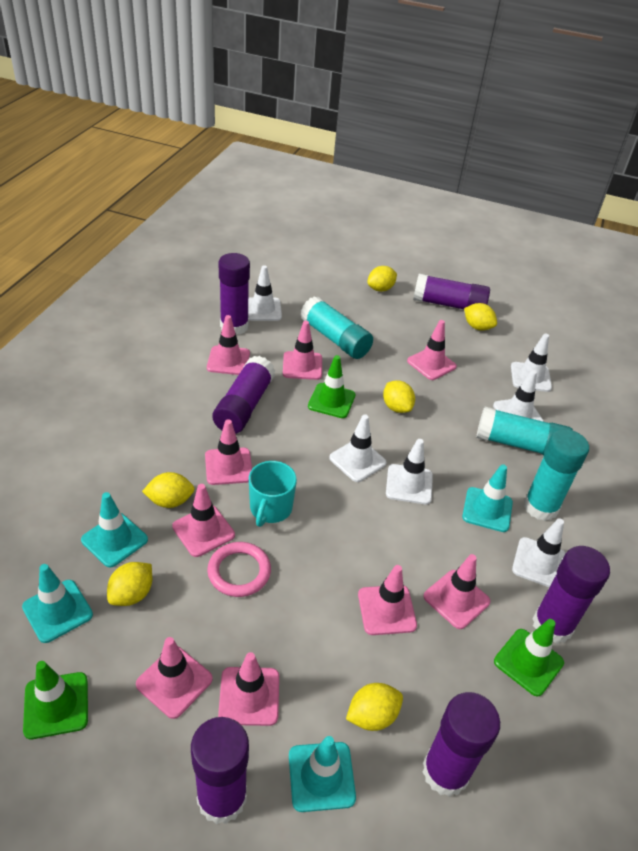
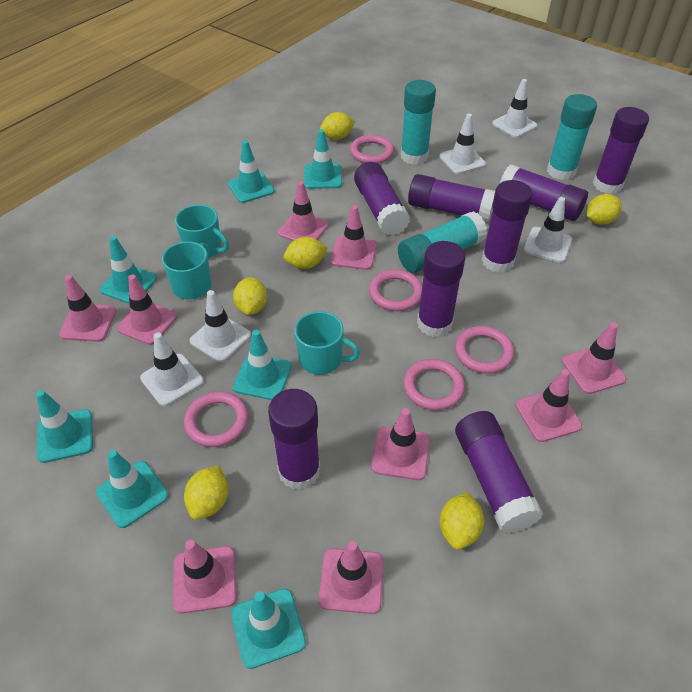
green traffic cone: 3 -> 0
pink ring: 1 -> 5
purple glue stick: 6 -> 8
turquoise mug: 1 -> 3
turquoise traffic cone: 4 -> 7
white traffic cone: 6 -> 5

